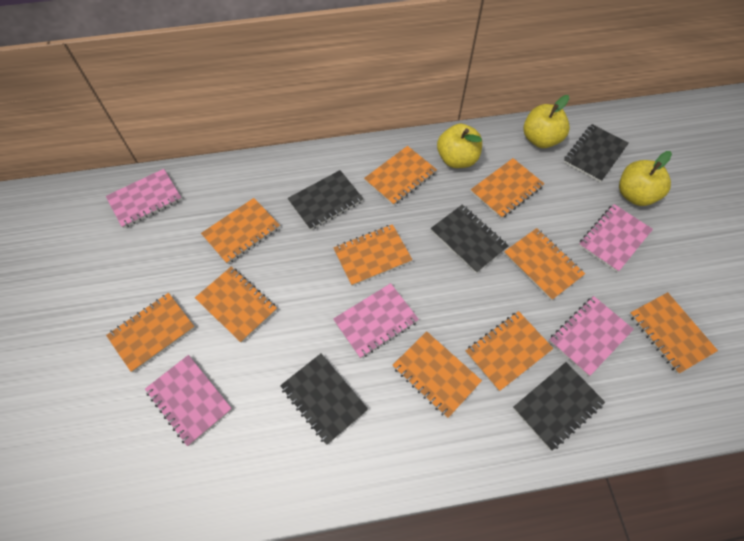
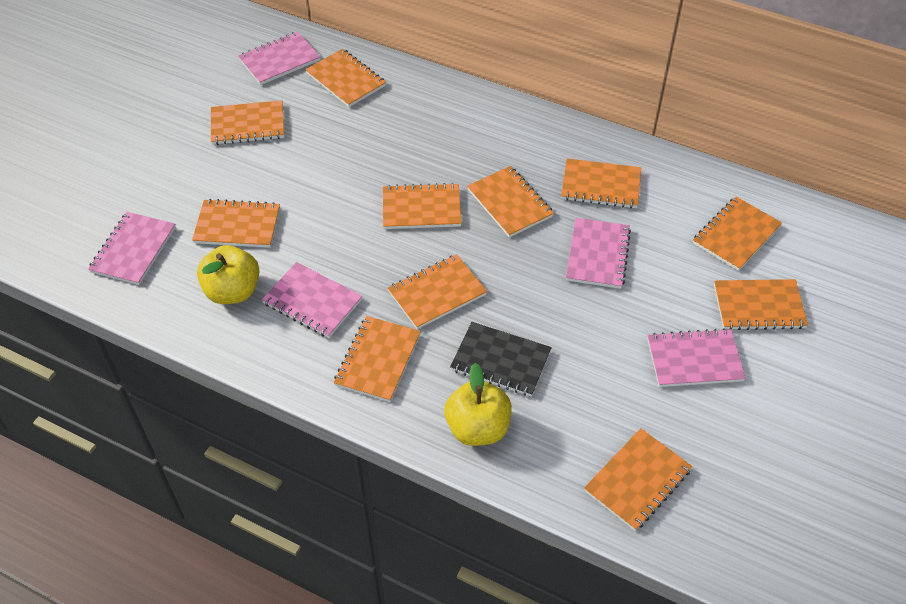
black notebook: 5 -> 1
orange notebook: 10 -> 11
yellow apple: 3 -> 2

